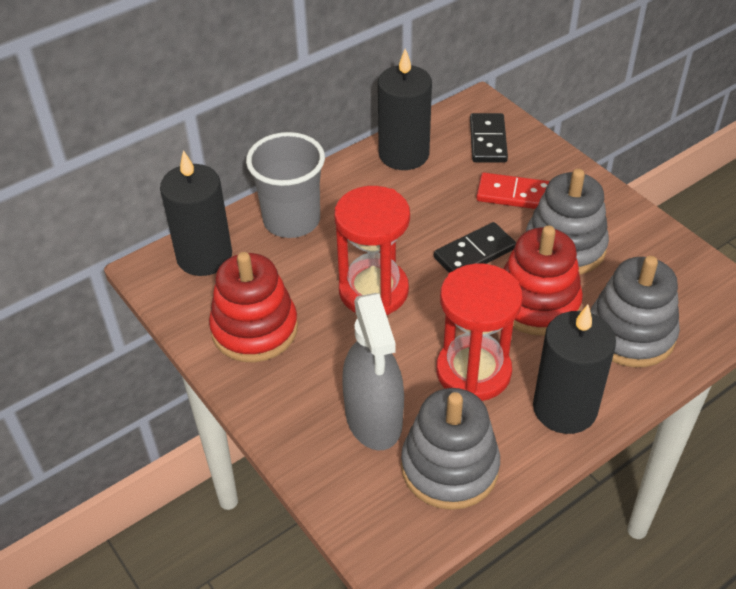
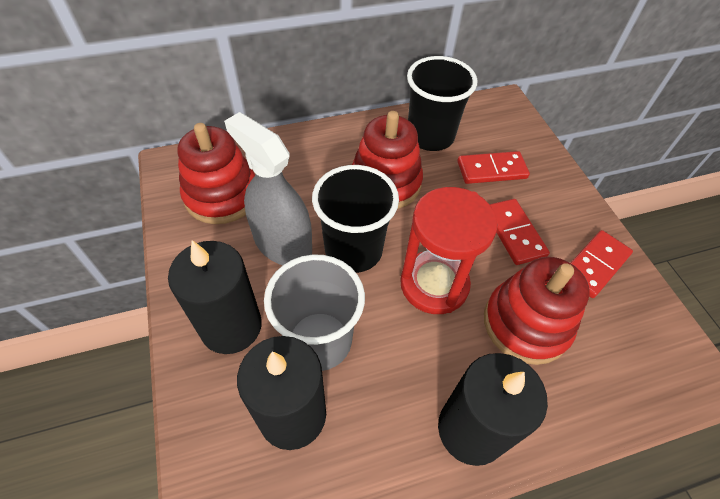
black cup: 0 -> 2
black domino: 2 -> 0
grey stacking toy: 3 -> 0
red domino: 1 -> 3
red hourglass: 2 -> 1
red stacking toy: 2 -> 3

